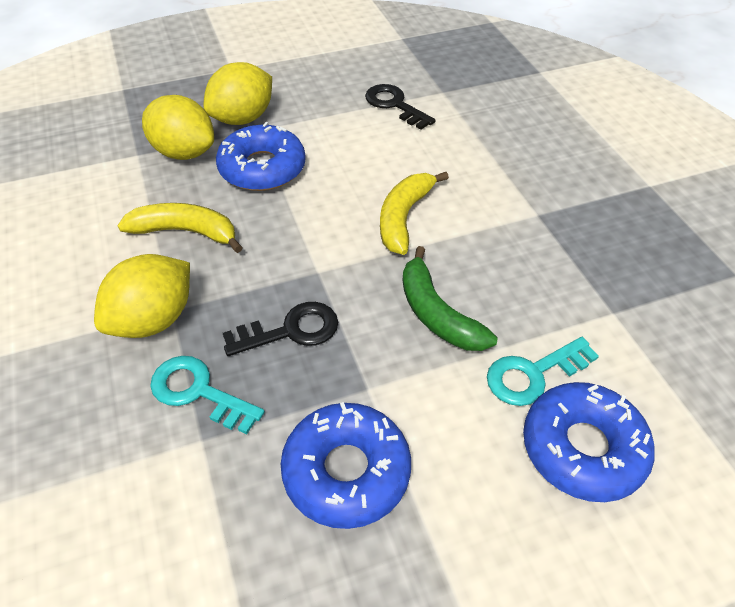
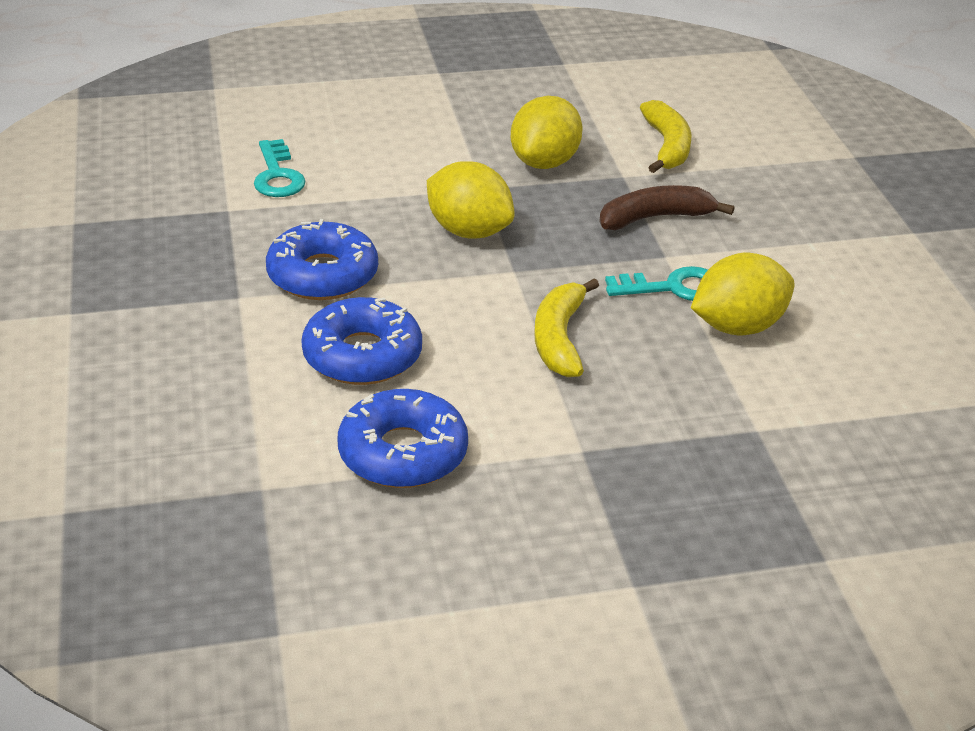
black key: 2 -> 0
brown banana: 0 -> 1
green banana: 1 -> 0

